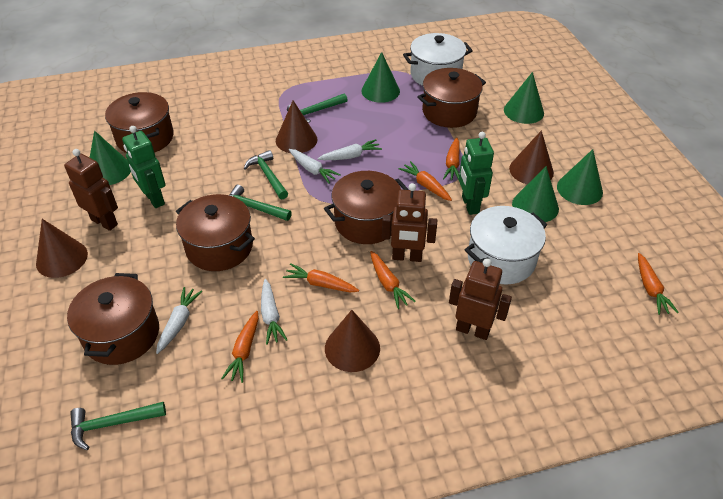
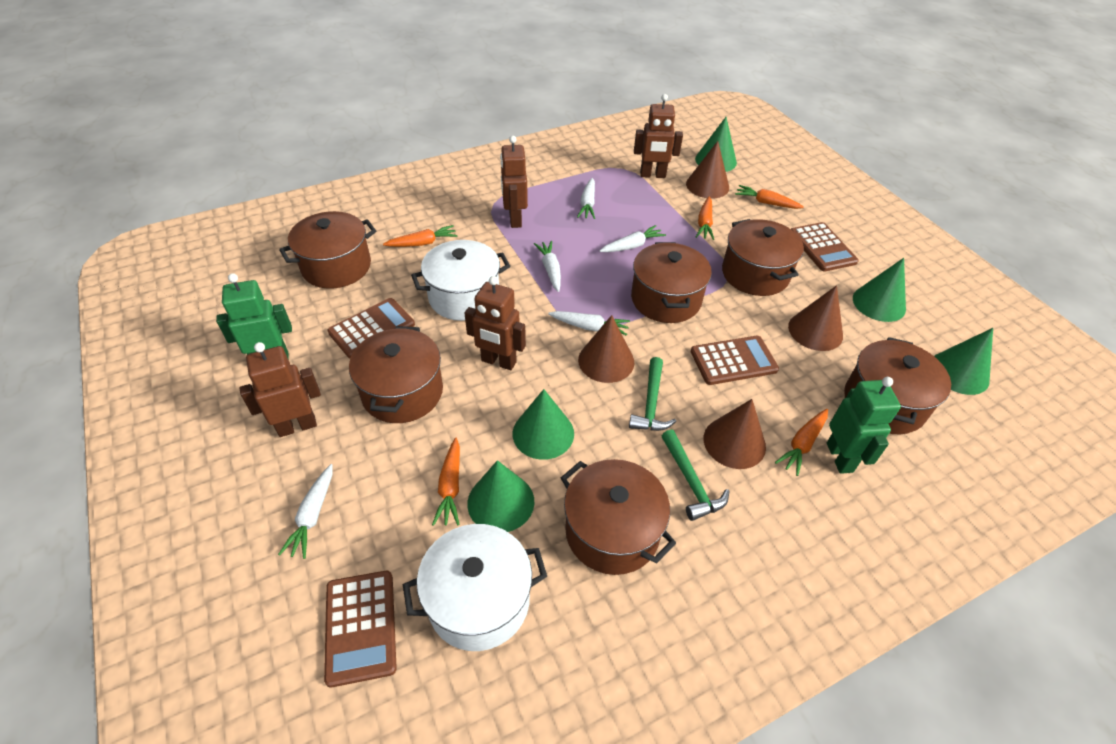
brown calculator: 0 -> 4
brown pot: 5 -> 6
brown robot: 3 -> 4
green hammer: 4 -> 2
orange carrot: 6 -> 5
white carrot: 4 -> 5

